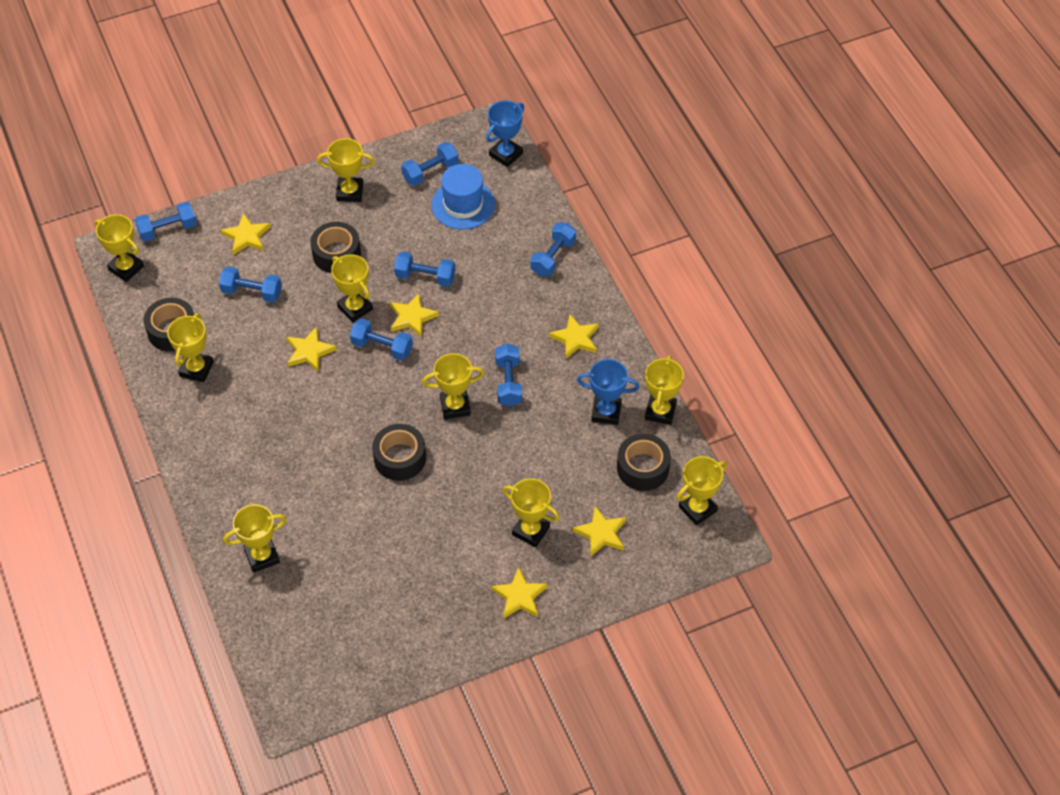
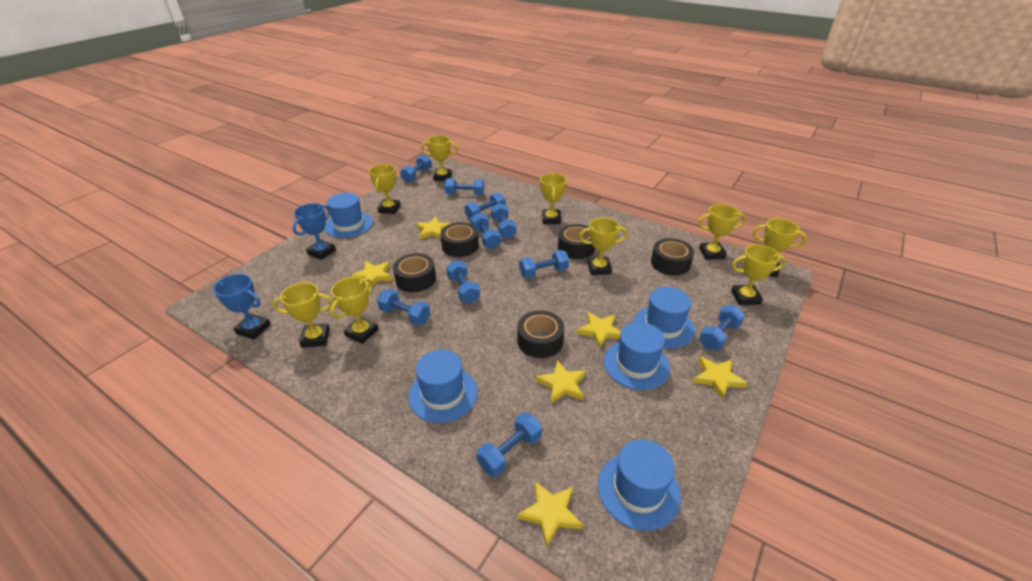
black tape: 4 -> 5
blue dumbbell: 7 -> 10
blue hat: 1 -> 5

